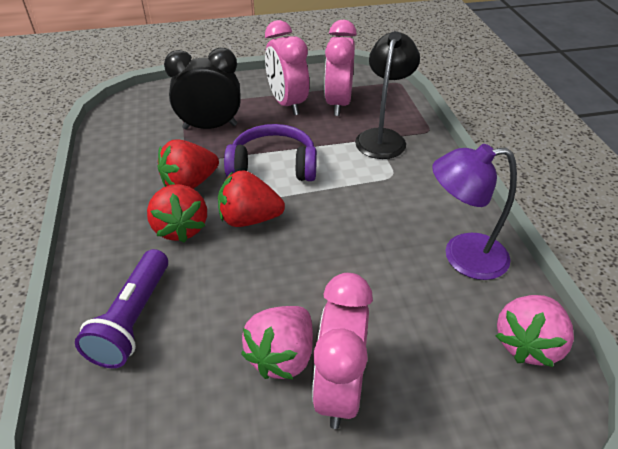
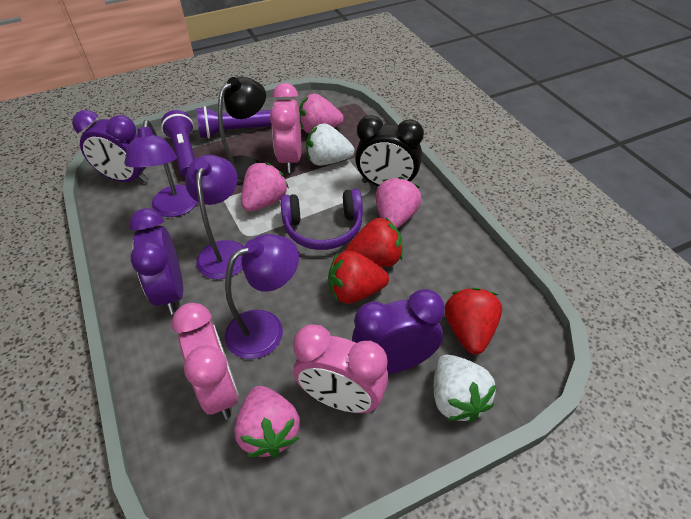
pink strawberry: 2 -> 4
purple clock: 0 -> 3
purple flashlight: 1 -> 2
purple lamp: 1 -> 3
white strawberry: 0 -> 2

